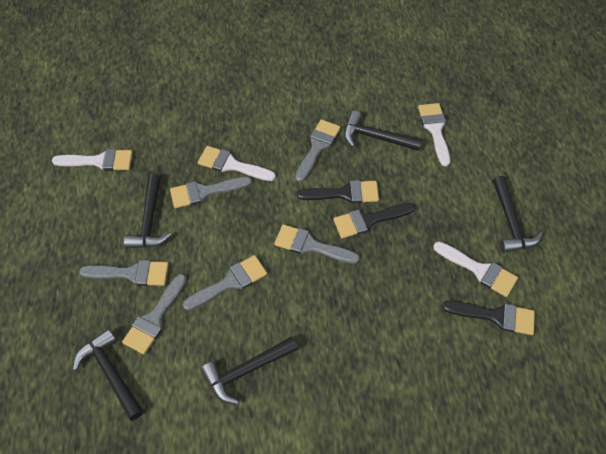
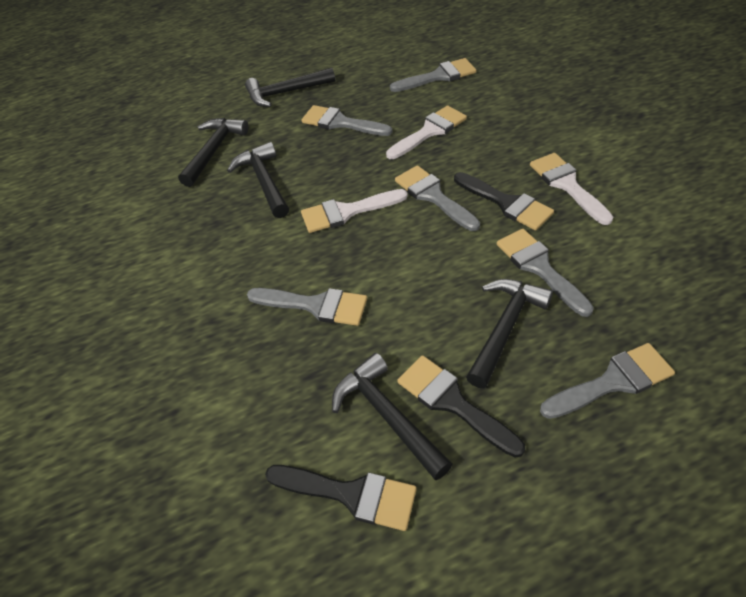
white brush: 4 -> 3

